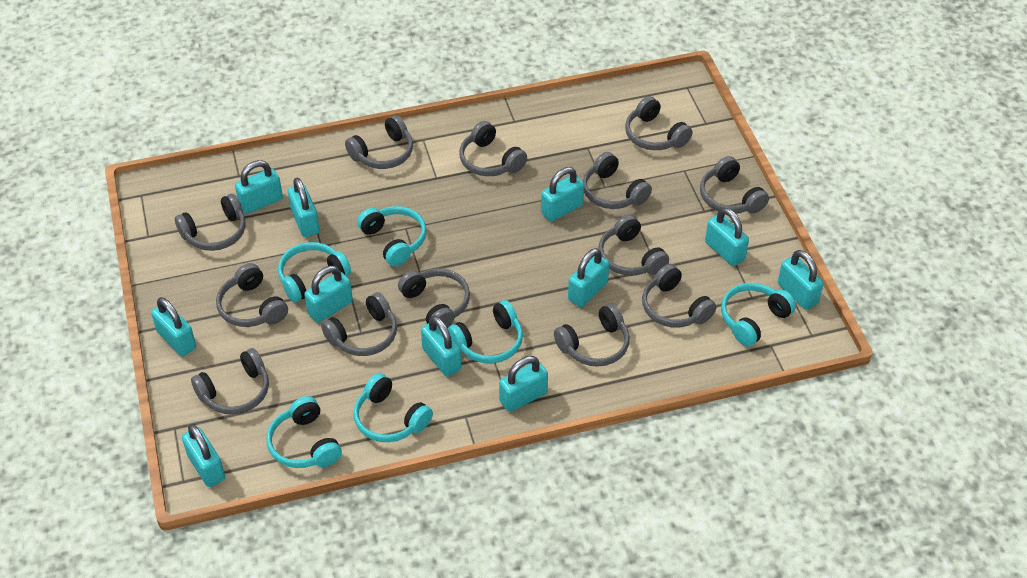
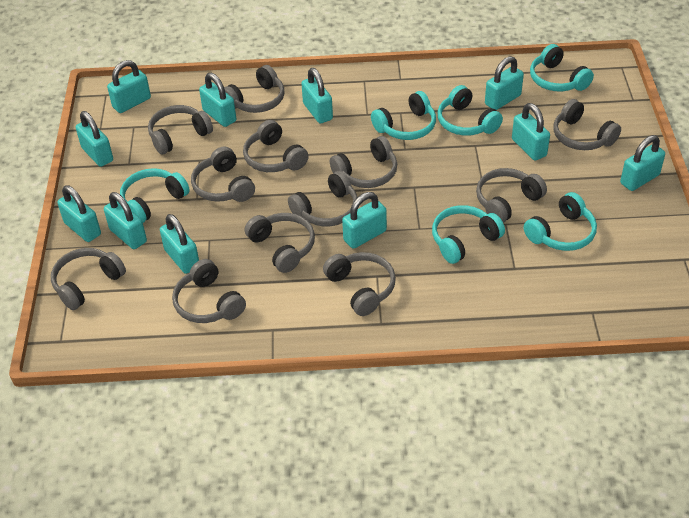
grey headphones: 13 -> 12

